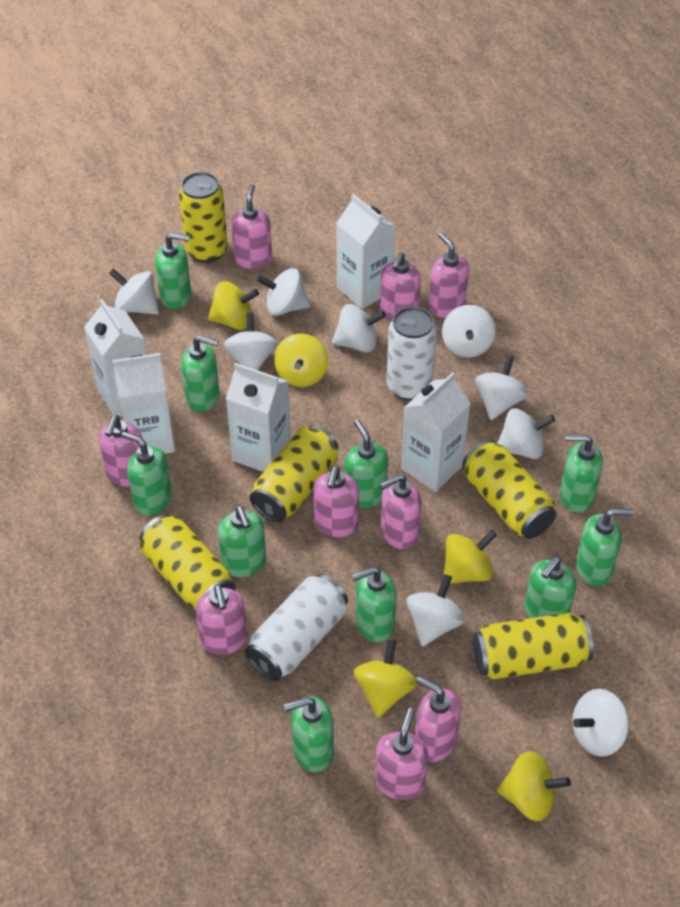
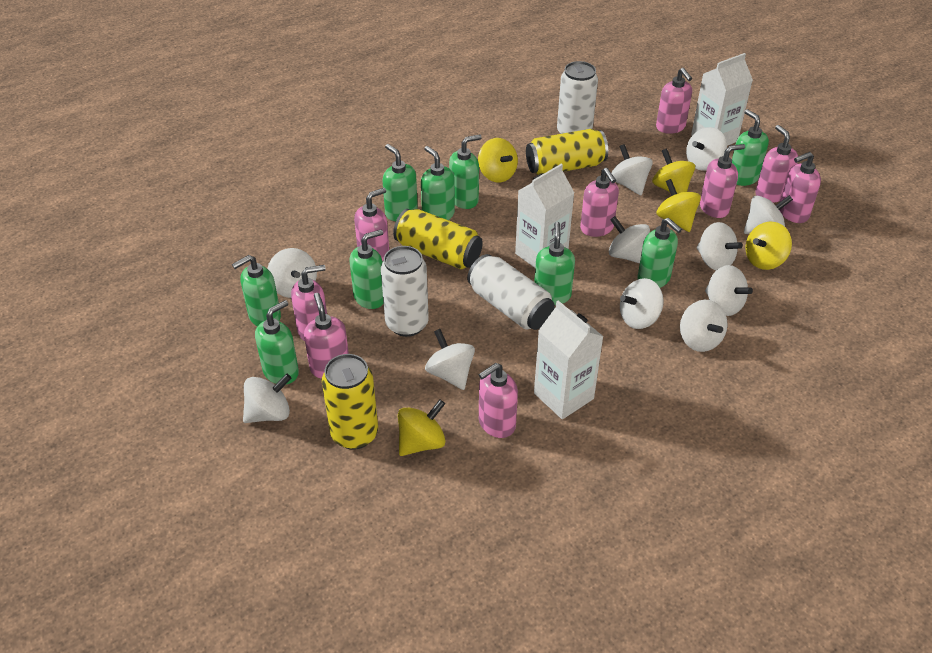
green soap dispenser: 10 -> 9
white can: 2 -> 3
white carton: 5 -> 3
white spinning top: 9 -> 11
yellow can: 5 -> 3

